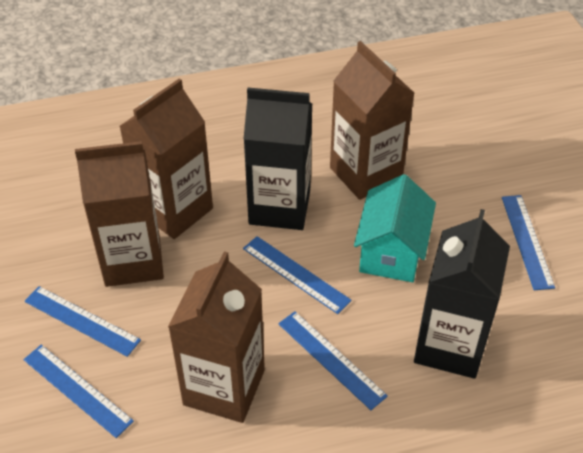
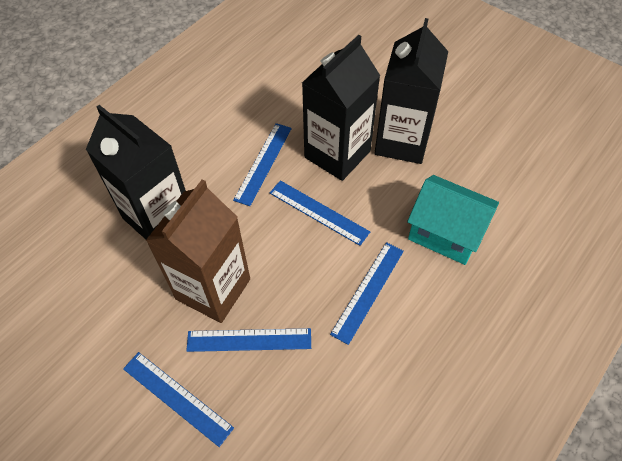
black carton: 2 -> 3
brown carton: 4 -> 1

